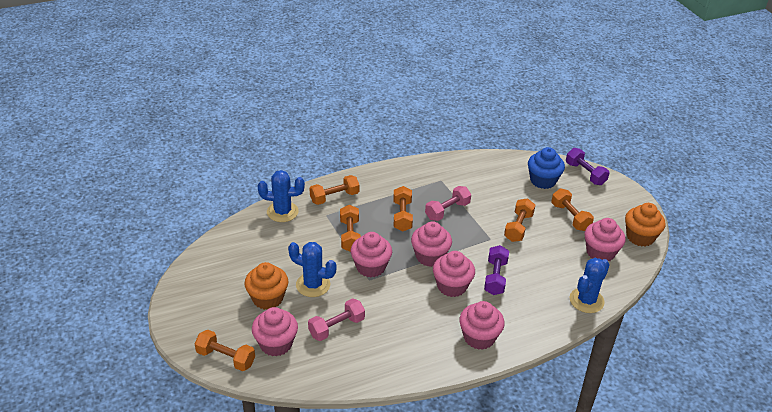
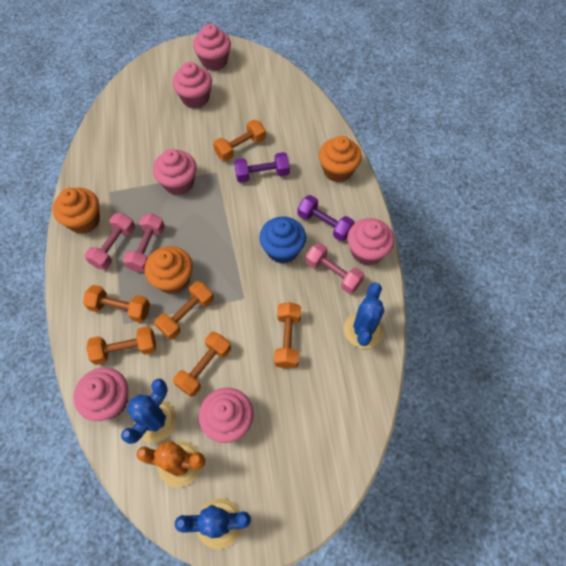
orange cactus: 0 -> 1
orange cupcake: 2 -> 3
pink dumbbell: 2 -> 3

